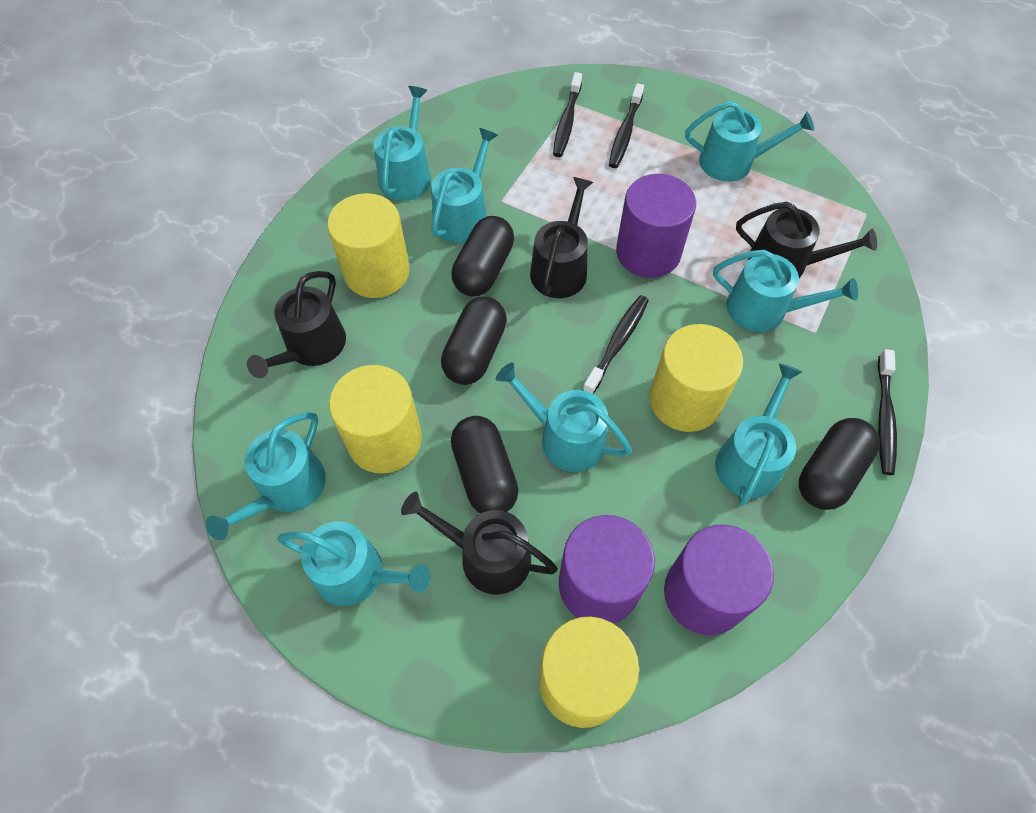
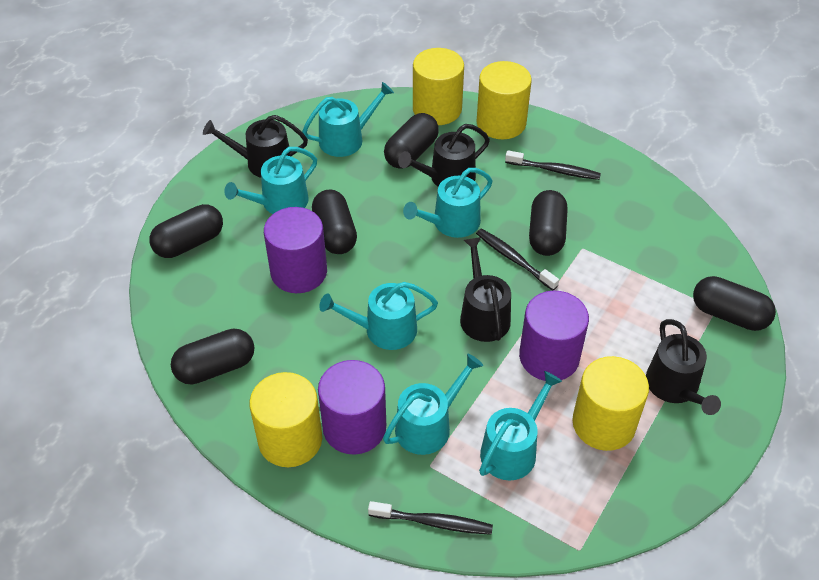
black capsule: 4 -> 6
black toothbrush: 4 -> 3
turquoise watering can: 8 -> 6

